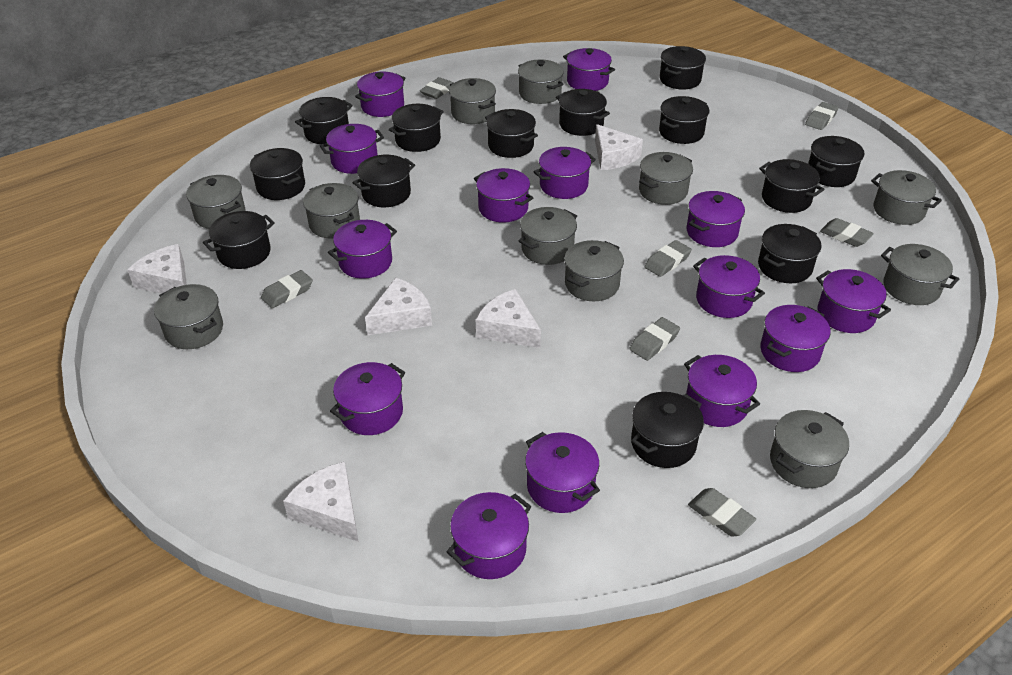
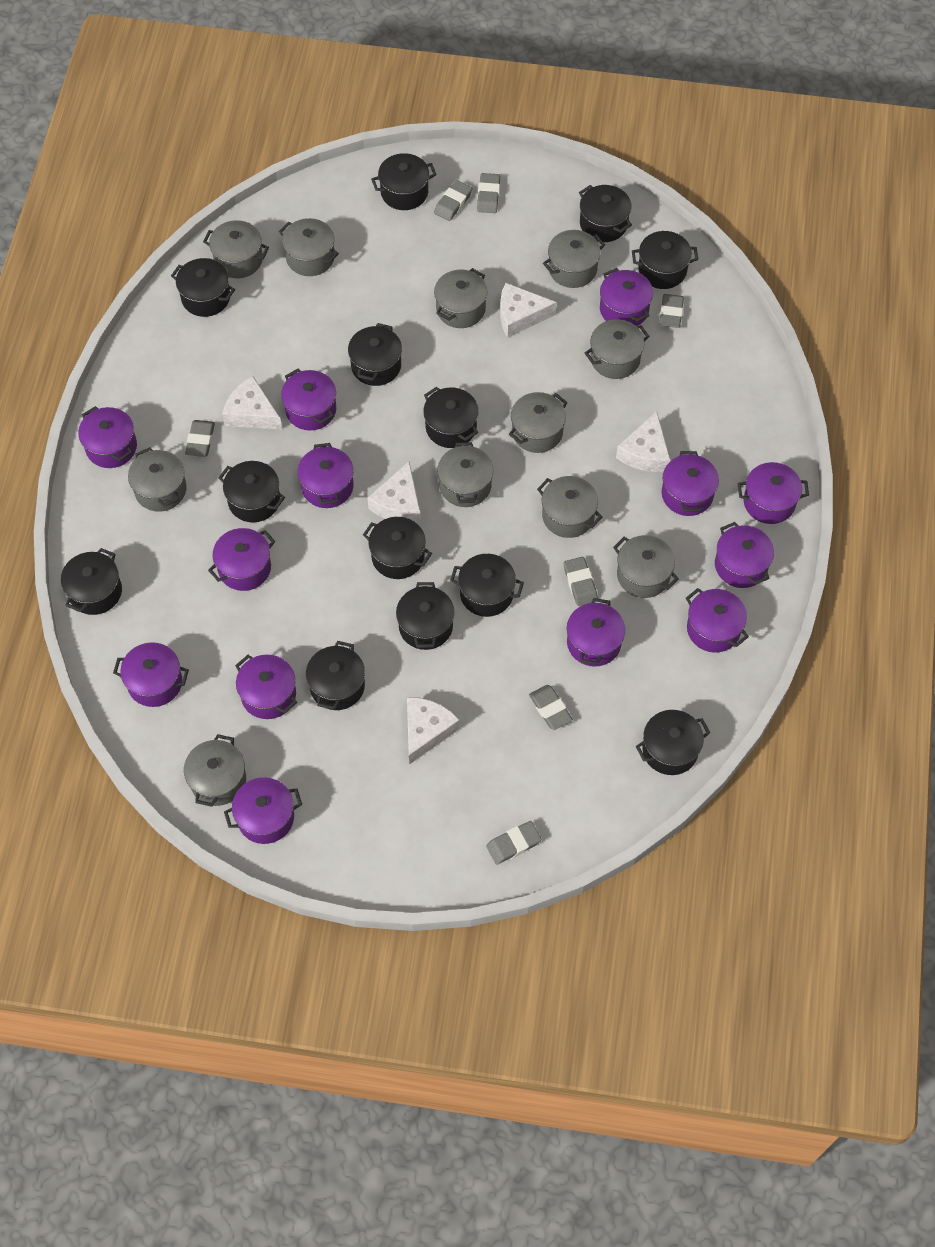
purple pot: 14 -> 13

